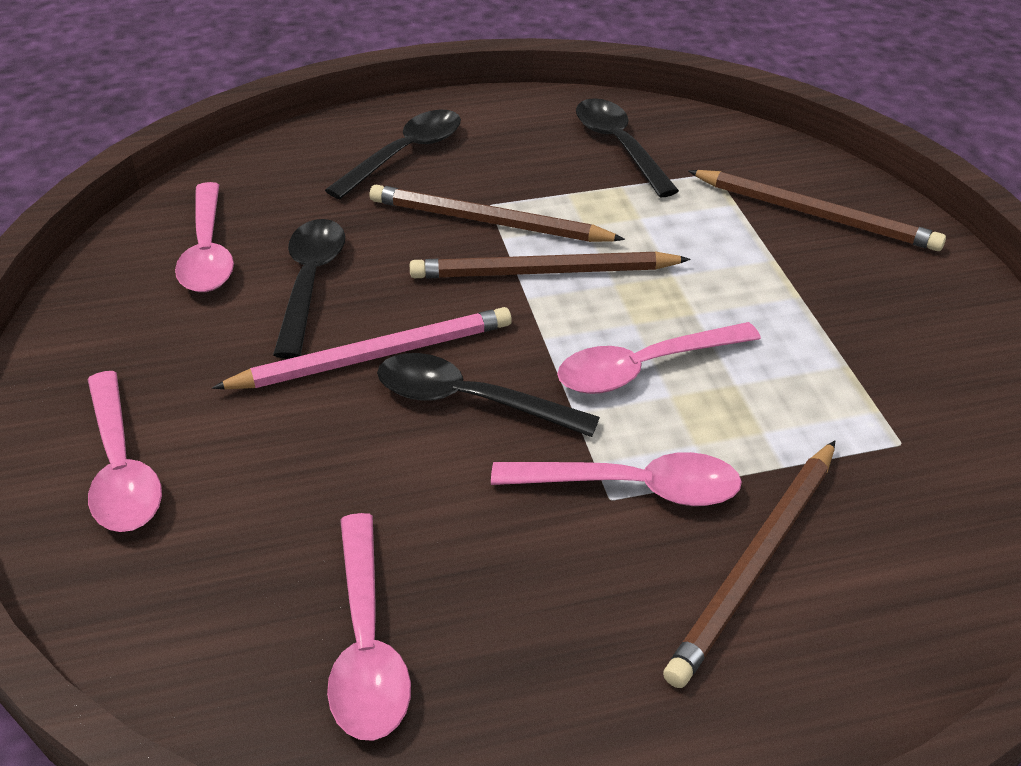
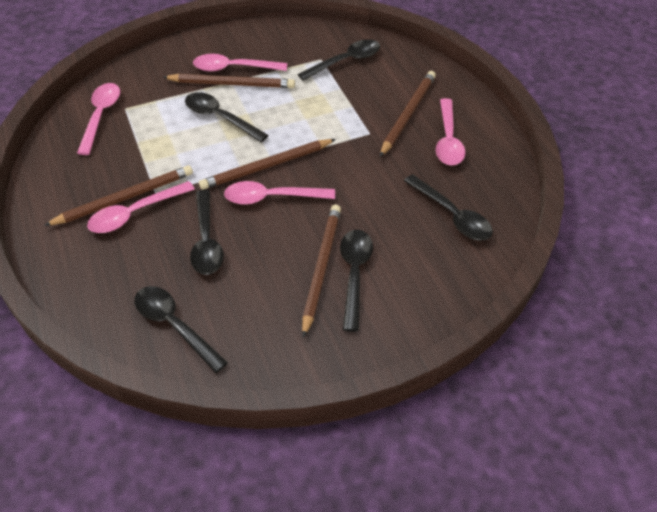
black spoon: 4 -> 6
brown pencil: 4 -> 5
pink pencil: 1 -> 0

